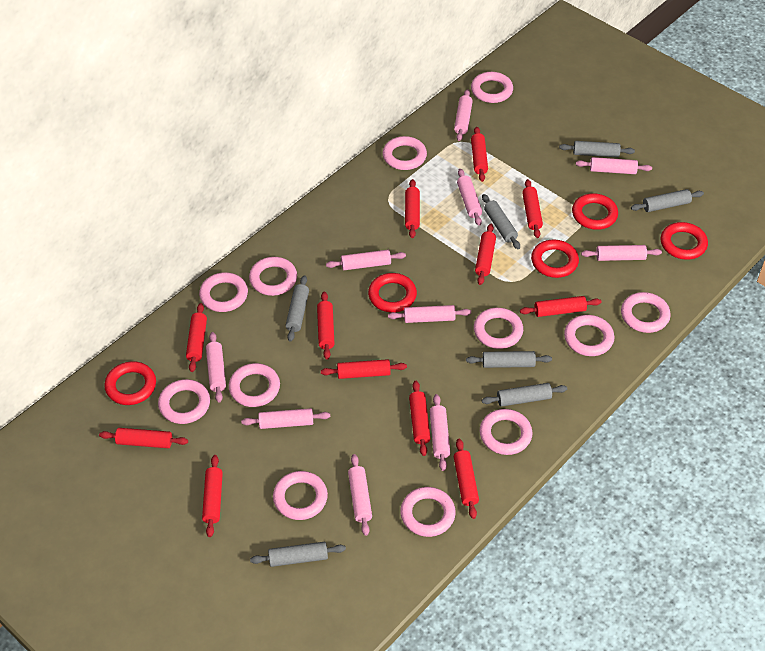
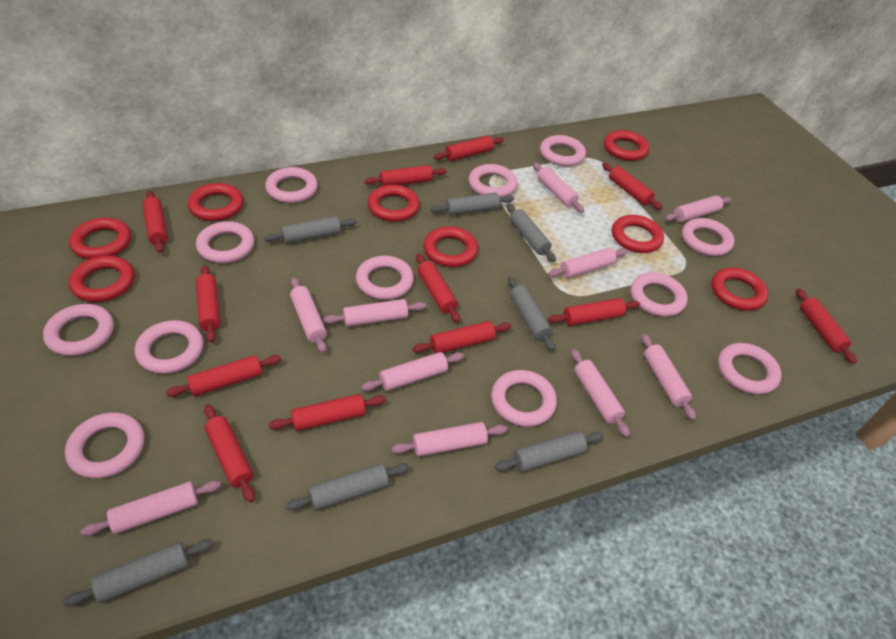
red ring: 5 -> 8

